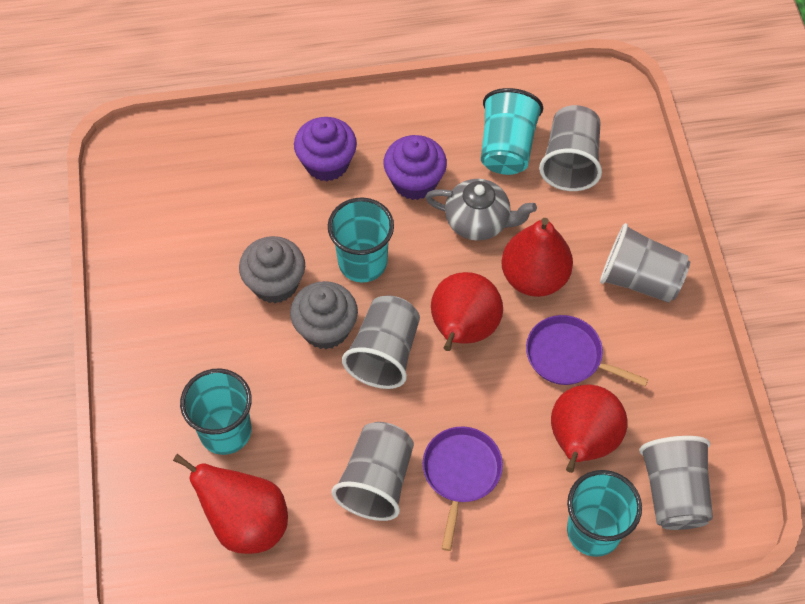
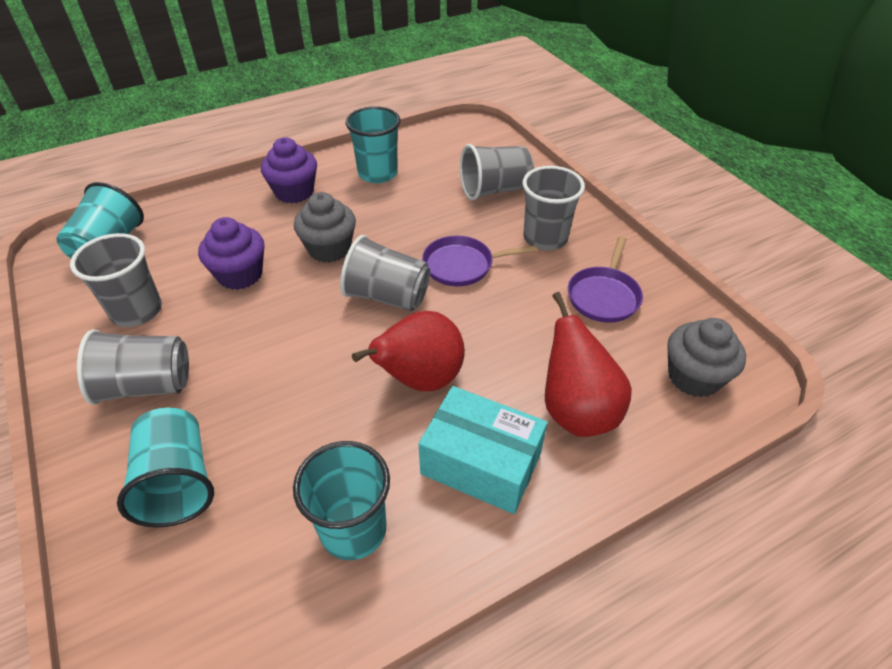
grey teapot: 1 -> 0
red pear: 4 -> 2
turquoise box: 0 -> 1

